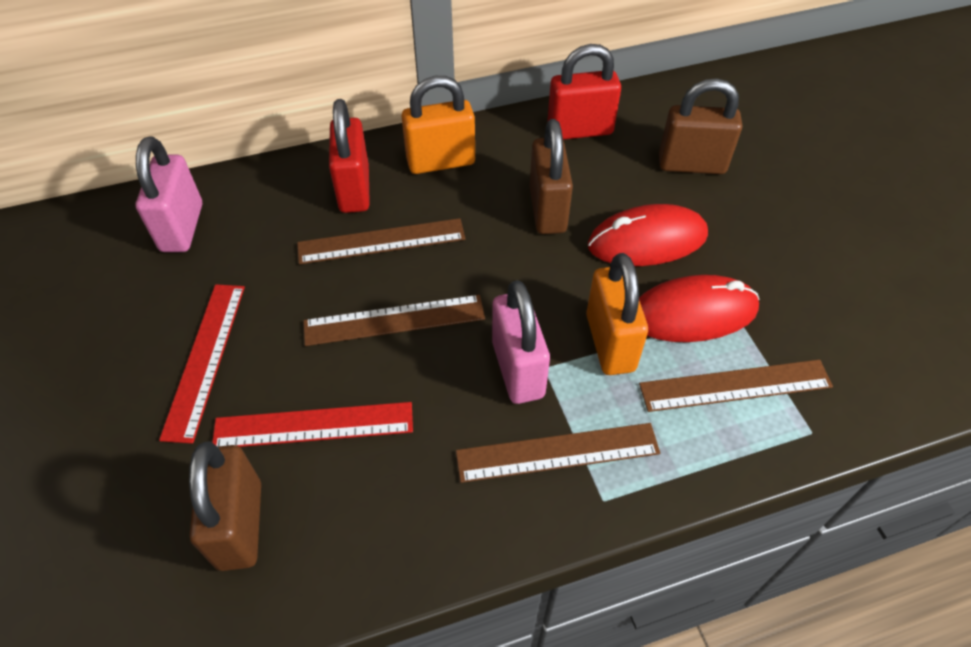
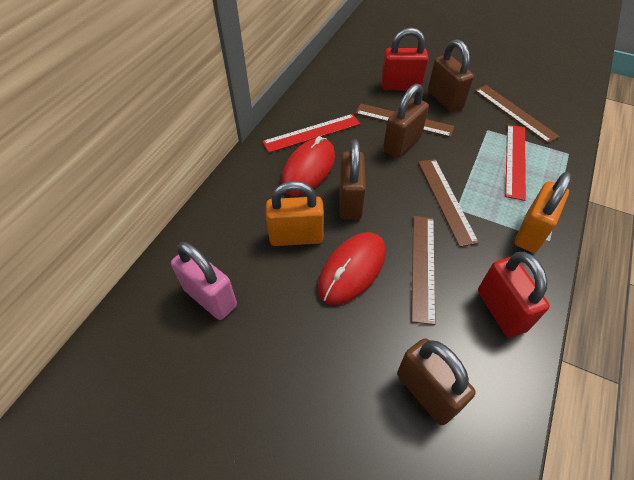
brown padlock: 3 -> 4
pink padlock: 2 -> 1

